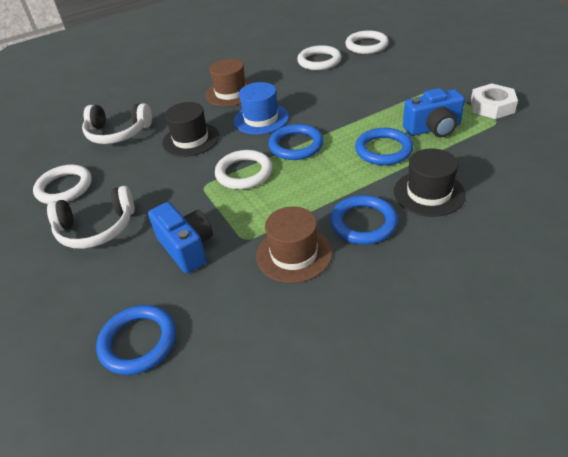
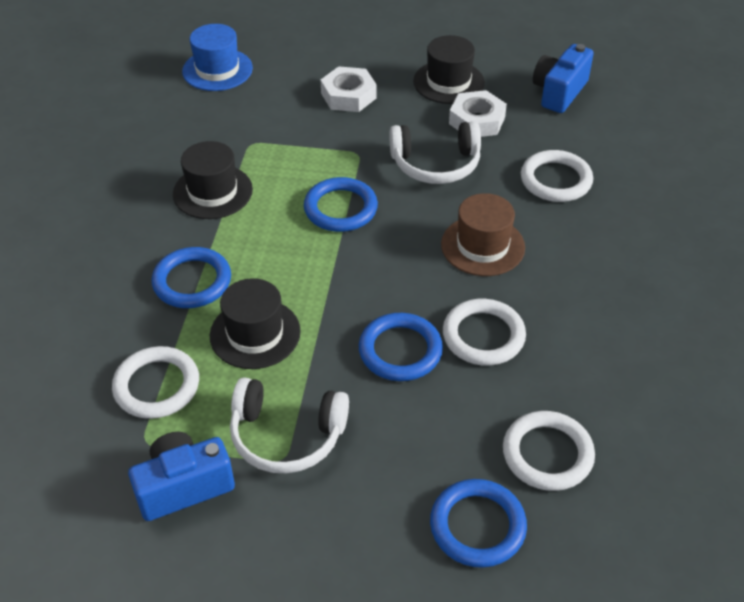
black hat: 2 -> 3
brown hat: 2 -> 1
white nut: 1 -> 2

